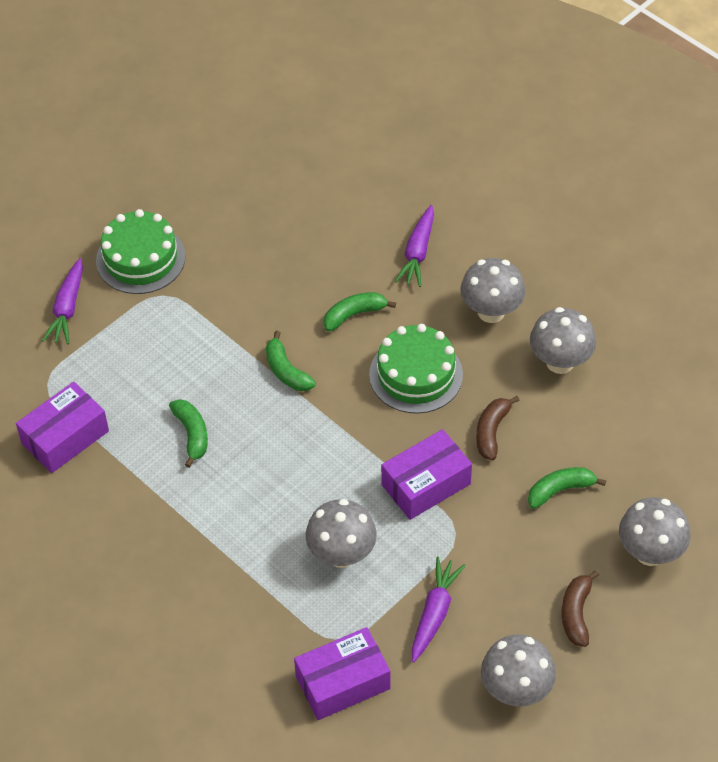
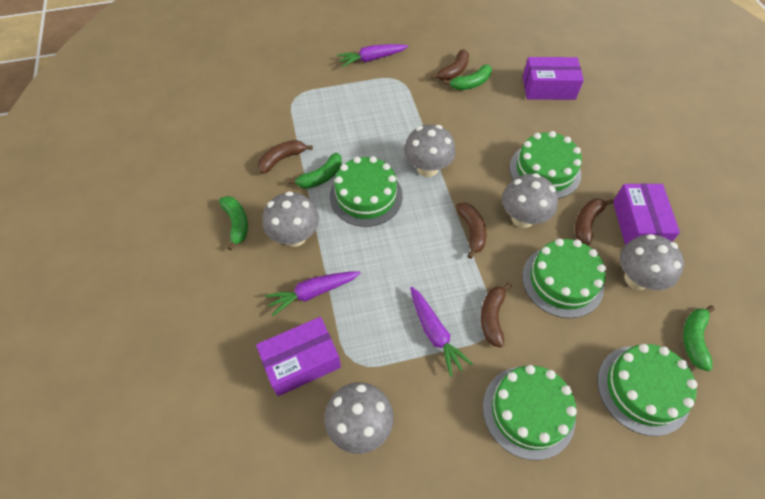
brown banana: 2 -> 5
green cake: 2 -> 5

